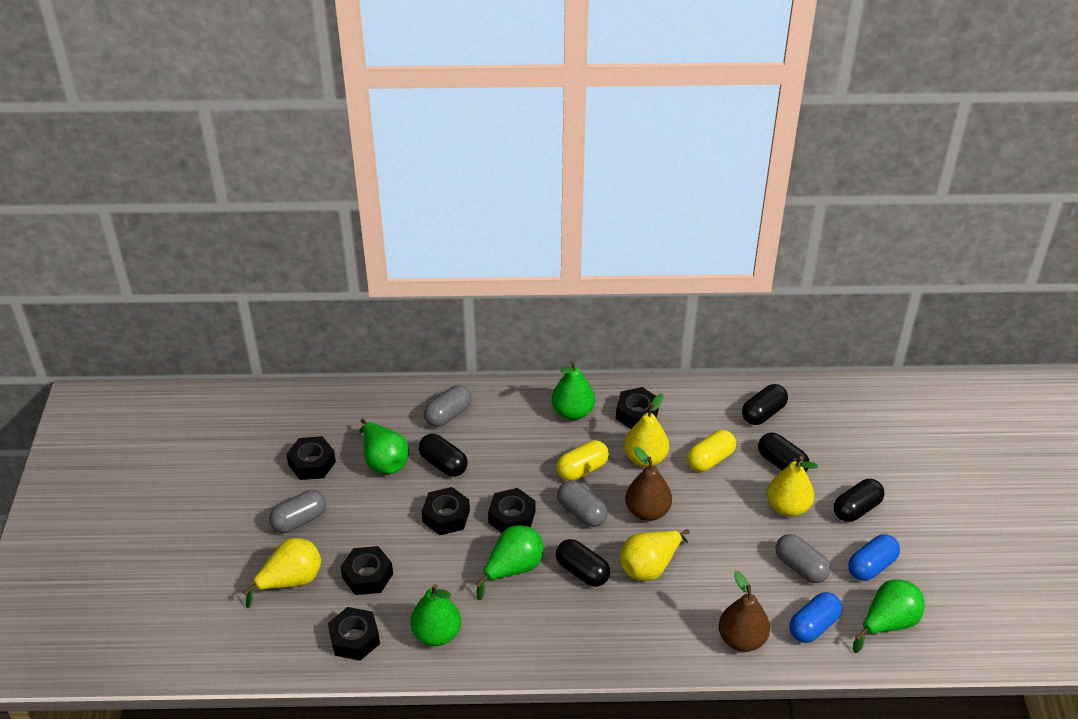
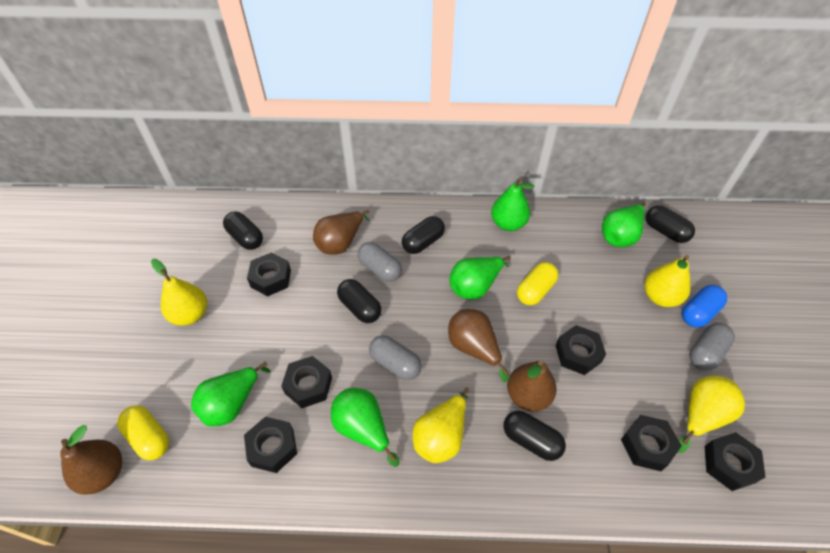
blue capsule: 2 -> 1
brown pear: 2 -> 4
grey capsule: 4 -> 3

